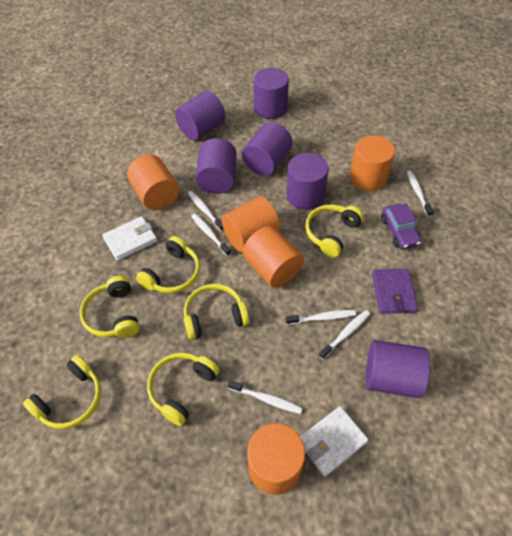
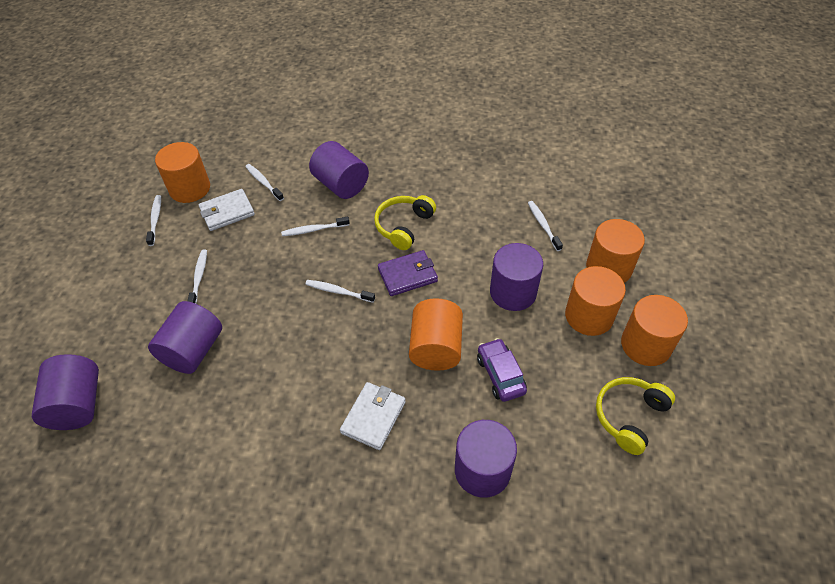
purple cylinder: 6 -> 5
yellow headphones: 6 -> 2

